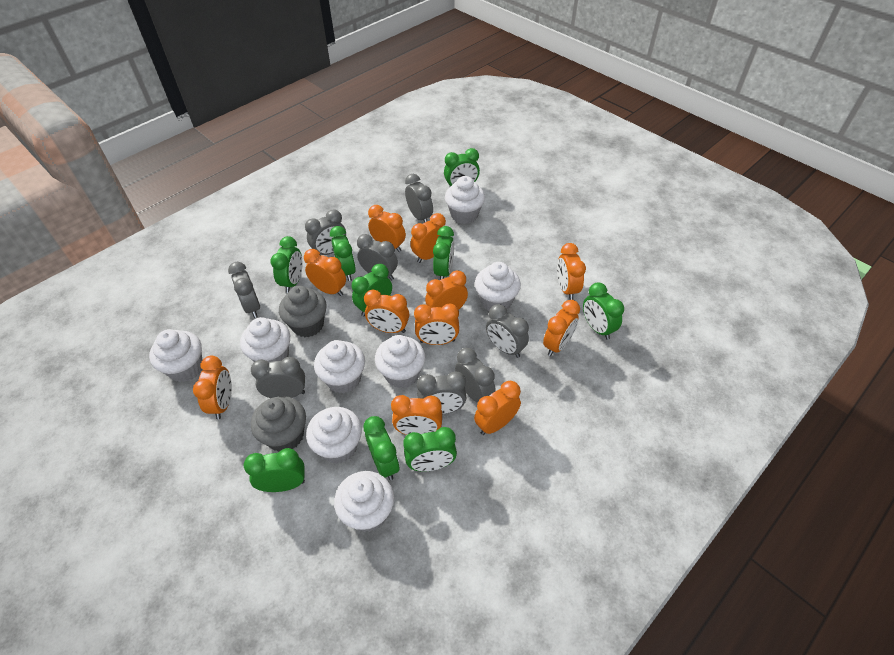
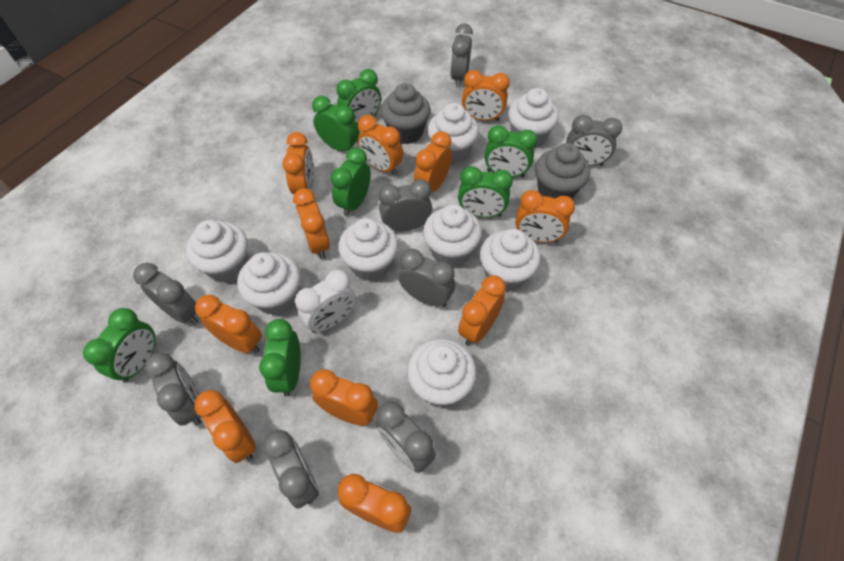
green clock: 9 -> 7
white clock: 0 -> 1

